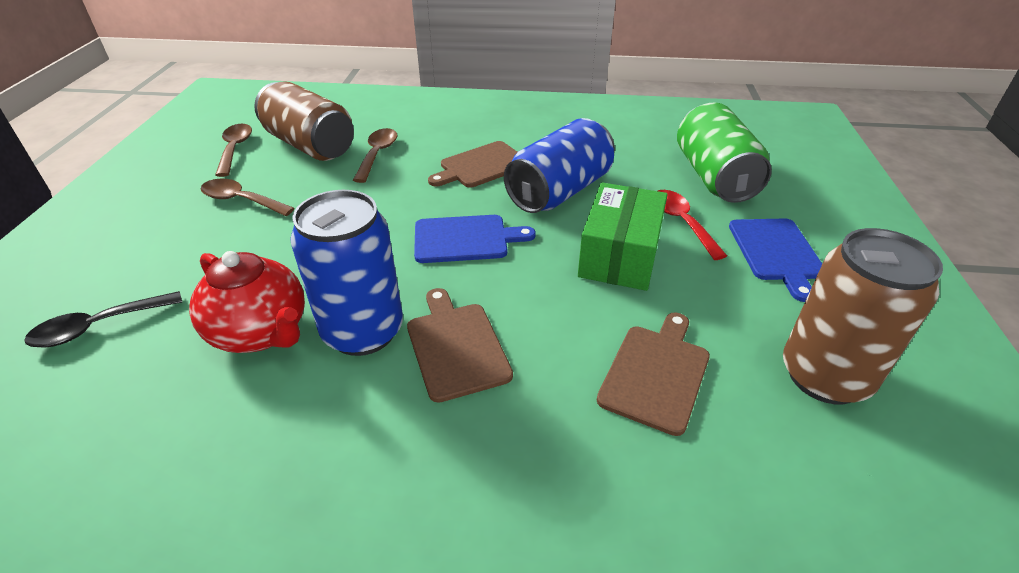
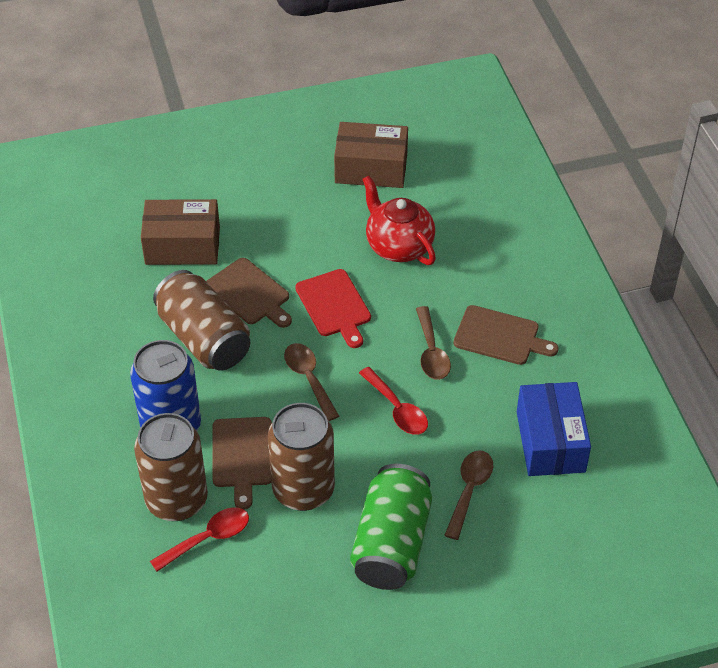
black spoon: 1 -> 0
blue box: 0 -> 1
blue can: 2 -> 1
blue cutting board: 2 -> 0
brown box: 0 -> 2
brown can: 2 -> 3
green box: 1 -> 0
red cutting board: 0 -> 1
red spoon: 1 -> 2

